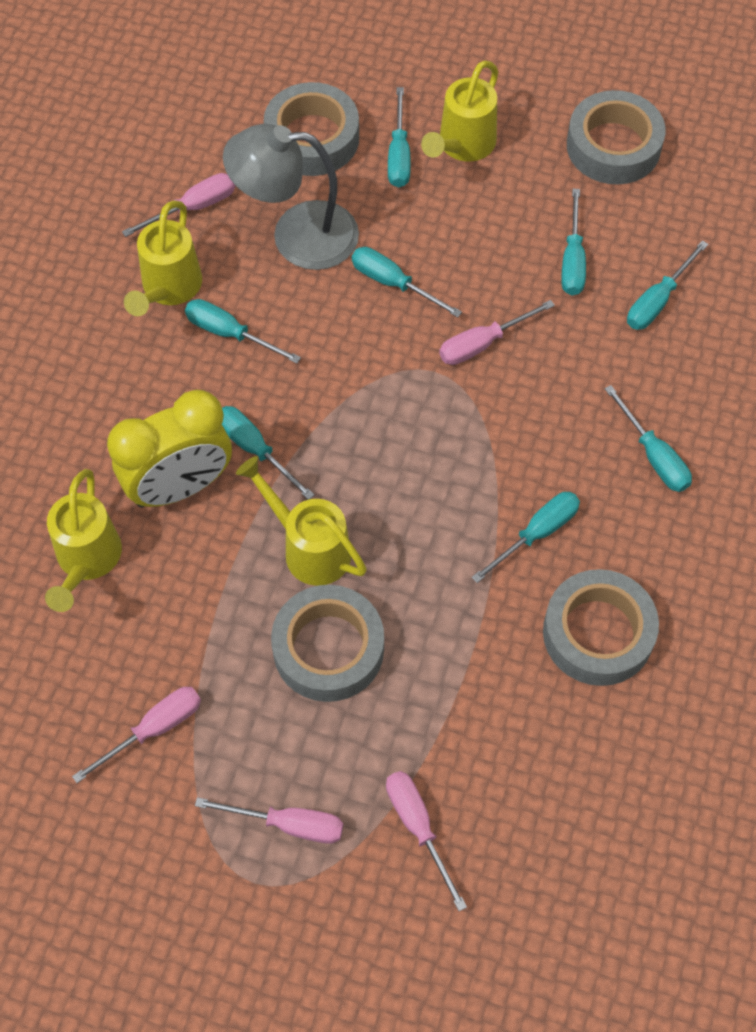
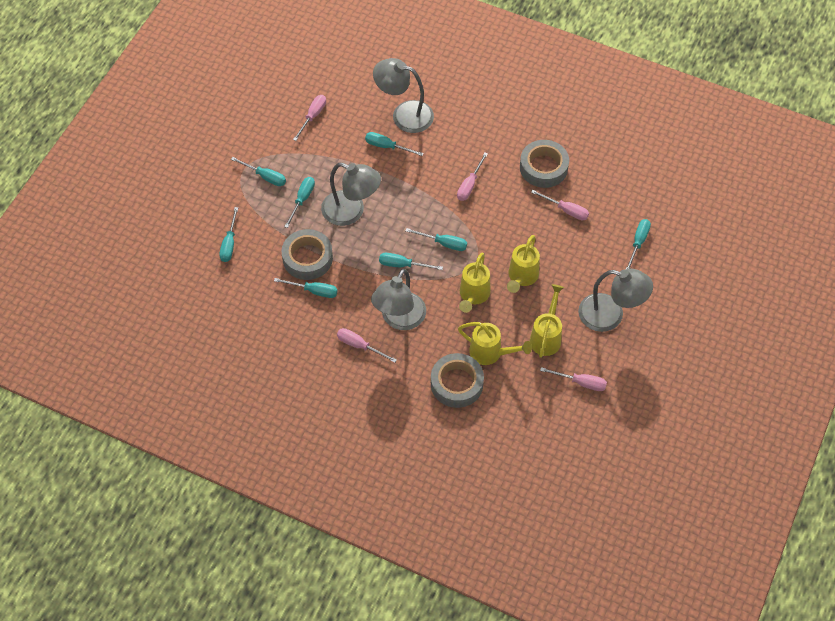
grey lamp: 1 -> 4
grey tape: 4 -> 3
yellow clock: 1 -> 0

